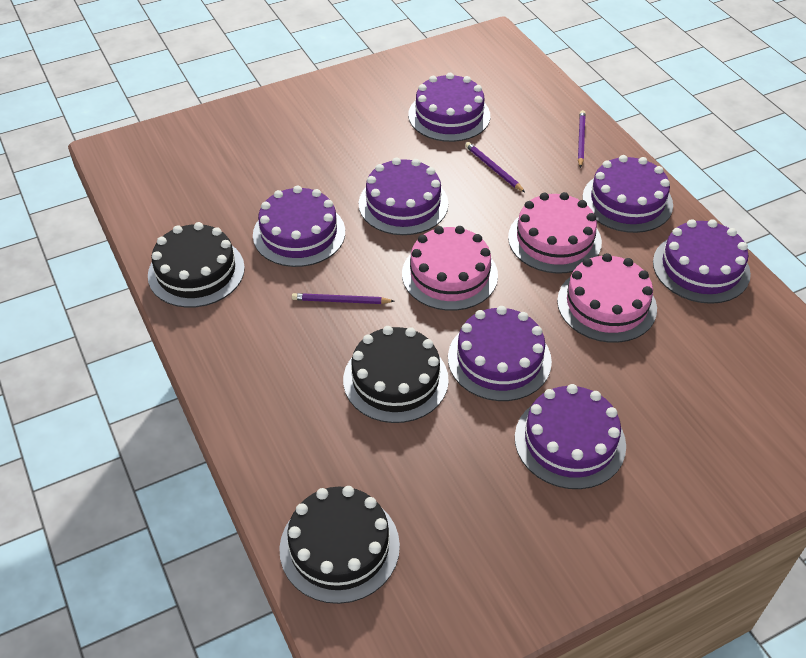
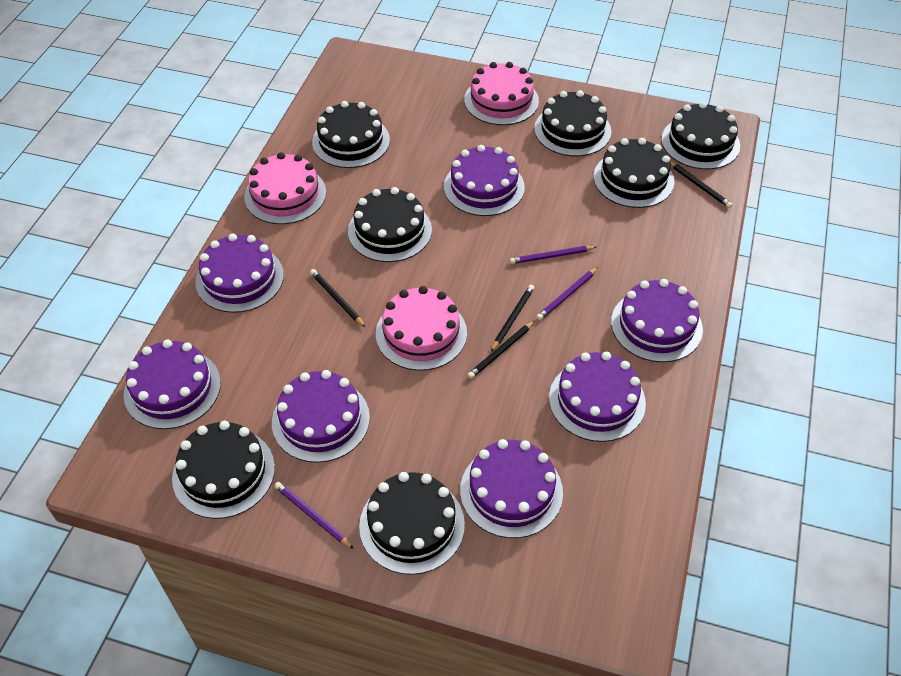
black cake: 3 -> 7
black pencil: 0 -> 4

